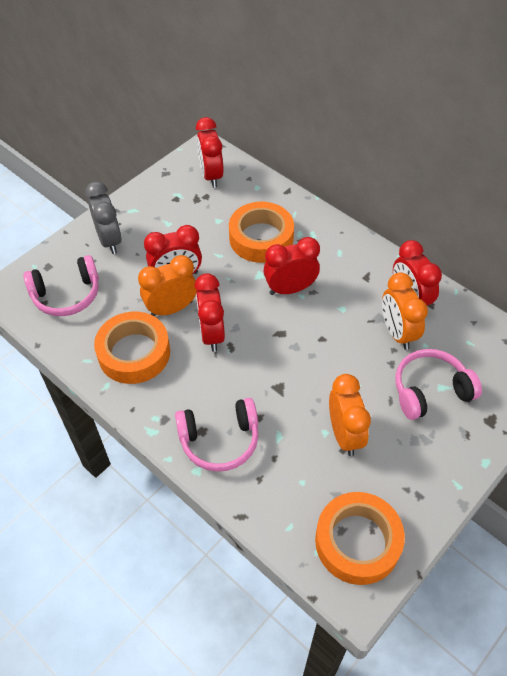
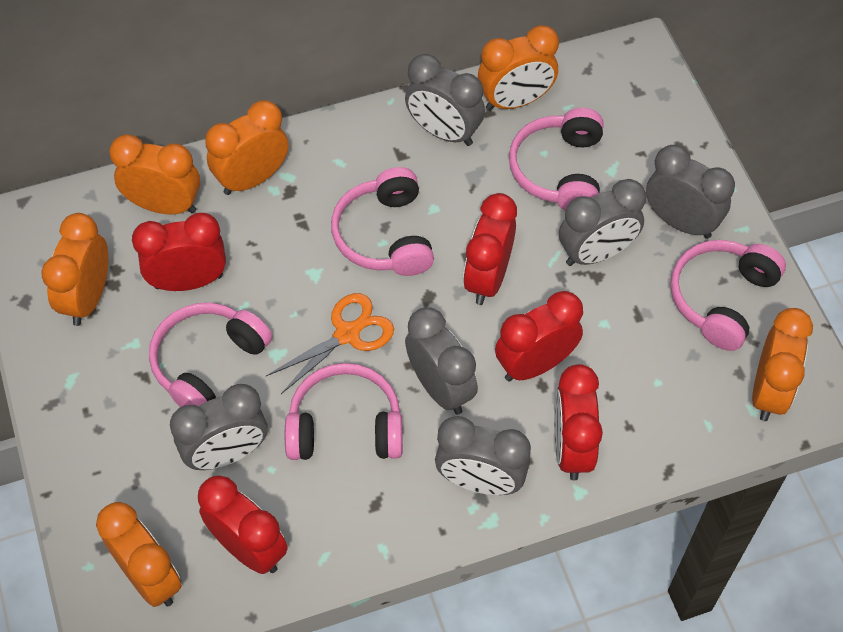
grey clock: 1 -> 6
orange clock: 3 -> 6
orange scissors: 0 -> 1
orange tape: 3 -> 0
pink headphones: 3 -> 5

